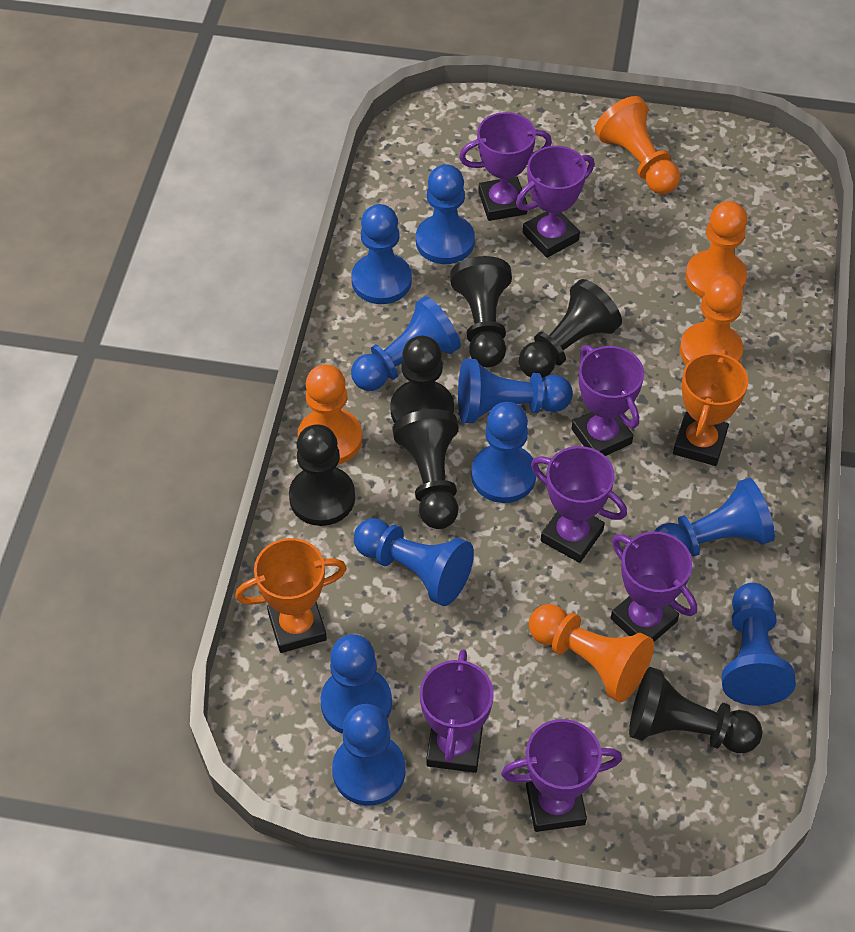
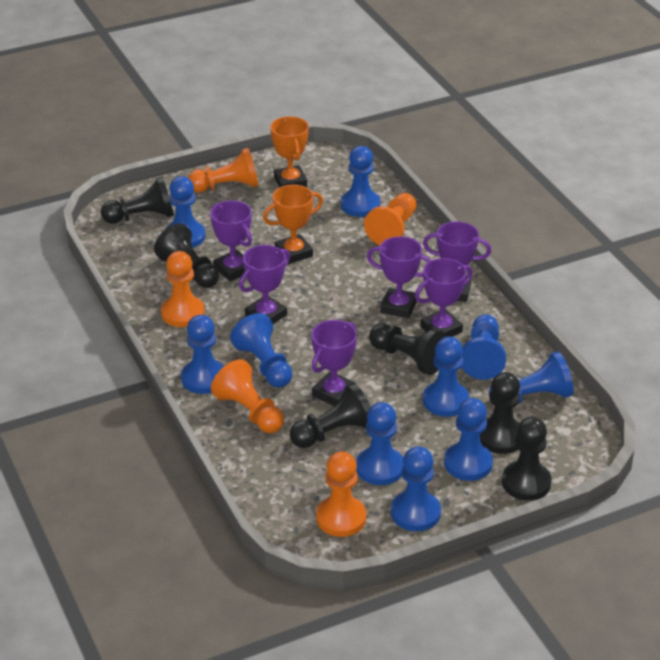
purple trophy: 7 -> 6

